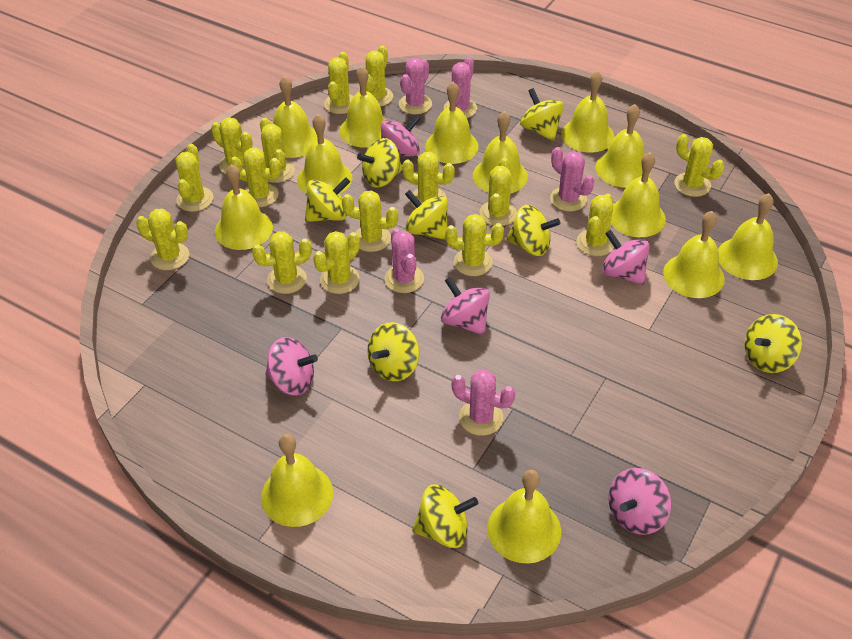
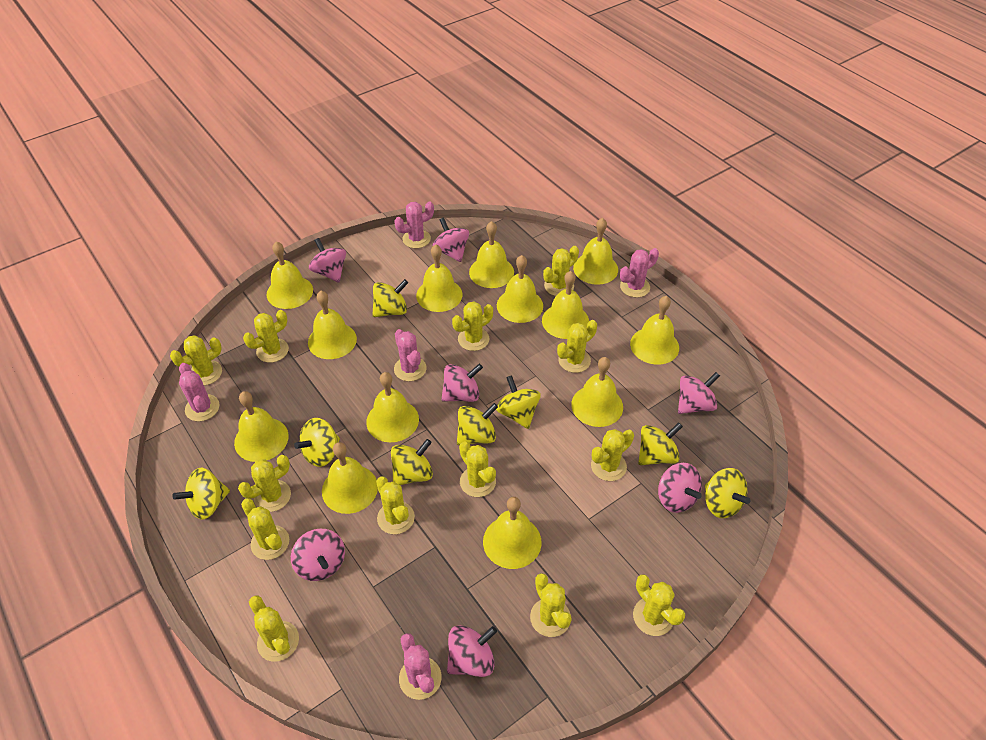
pink spinning top: 5 -> 7
yellow cactus: 15 -> 13

